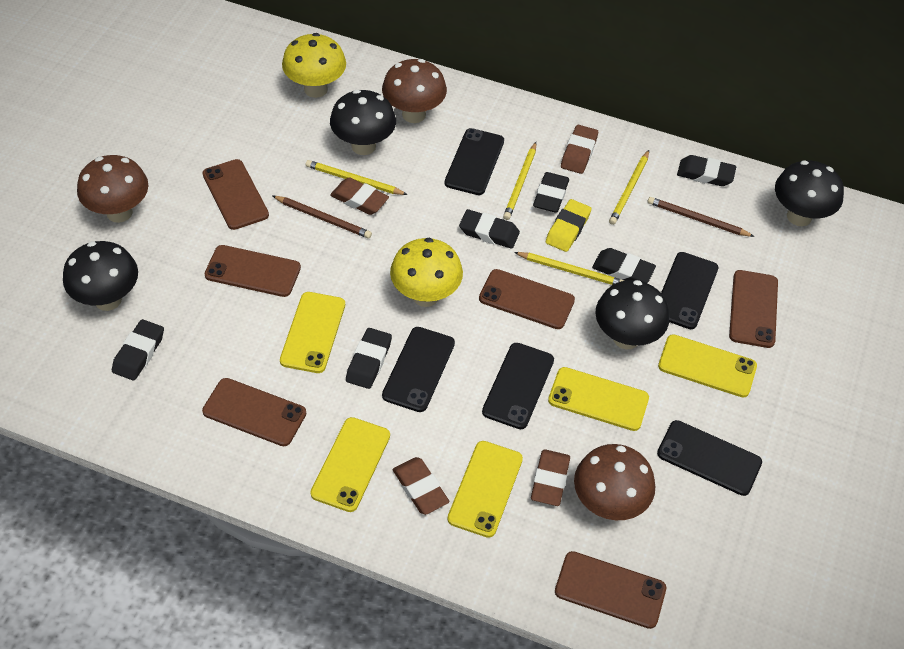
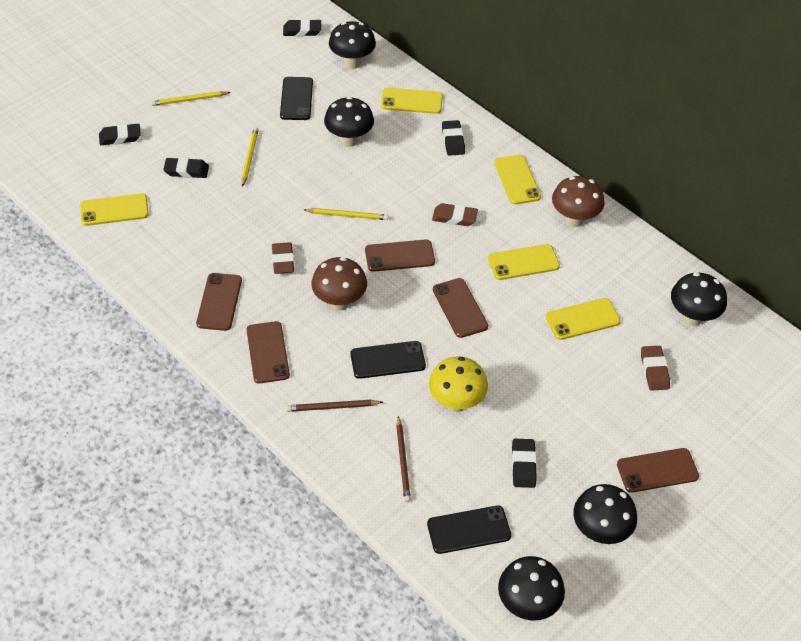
black eraser: 6 -> 5
black mushroom: 4 -> 5
black phone: 5 -> 3
brown eraser: 4 -> 3
brown mushroom: 3 -> 2
brown phone: 6 -> 5
yellow eraser: 1 -> 0
yellow mushroom: 2 -> 1
yellow pencil: 4 -> 3

